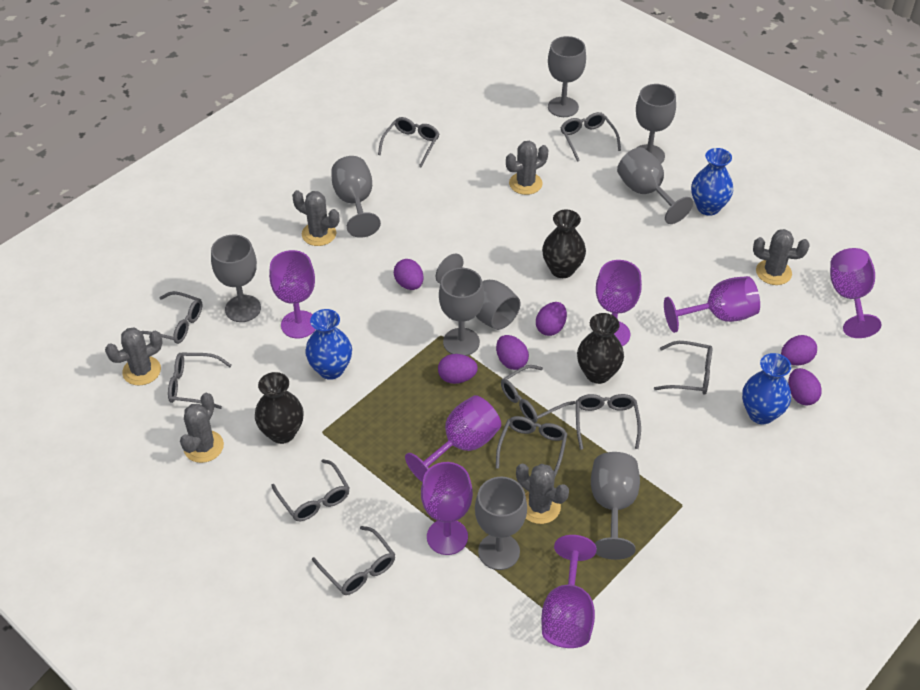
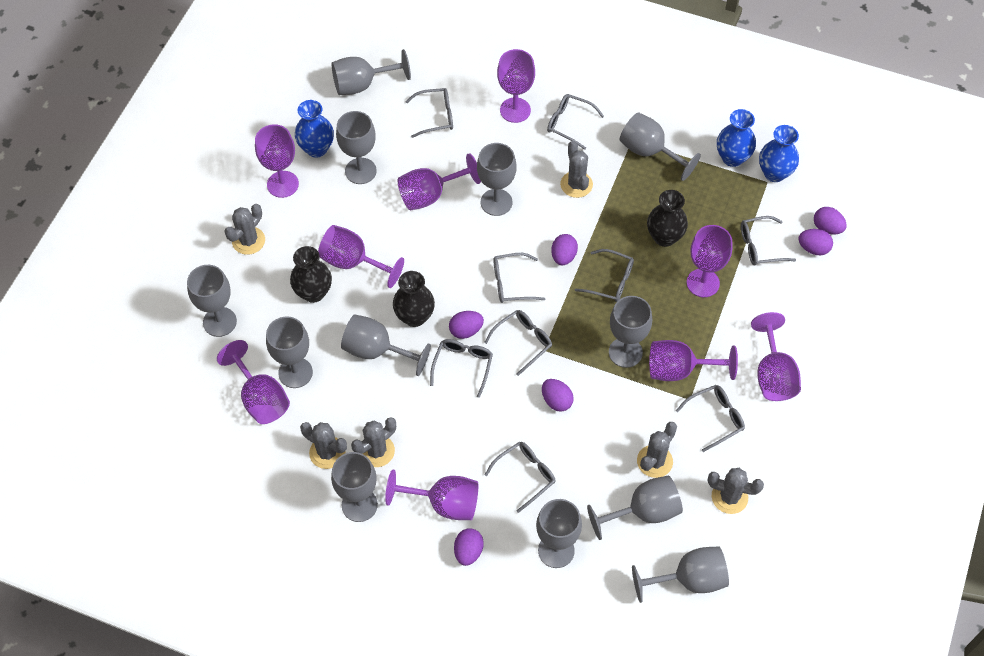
grey glasses: 10 -> 9
grey goblet: 9 -> 12
purple goblet: 7 -> 9

